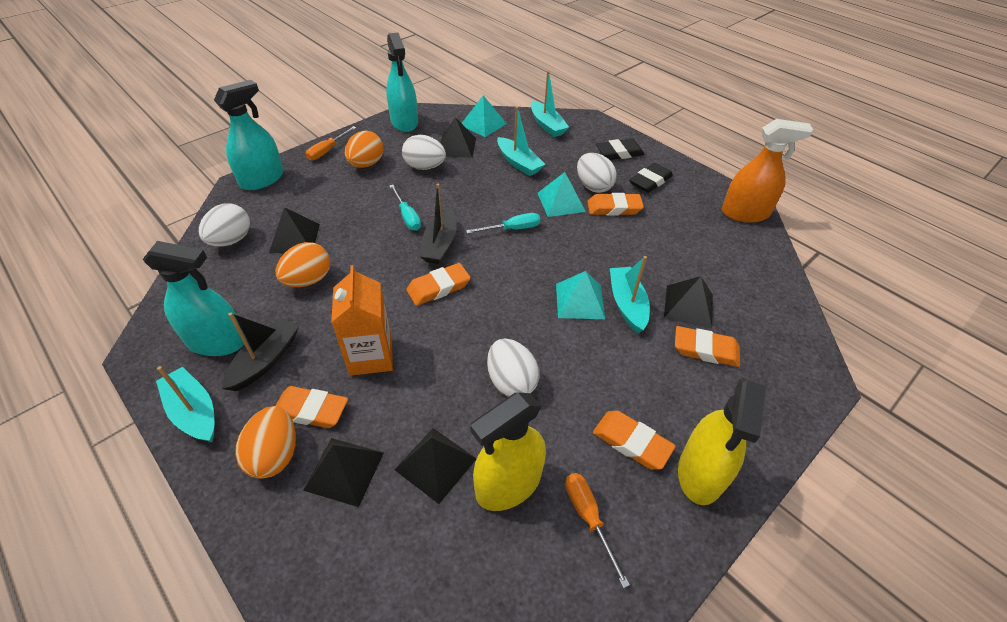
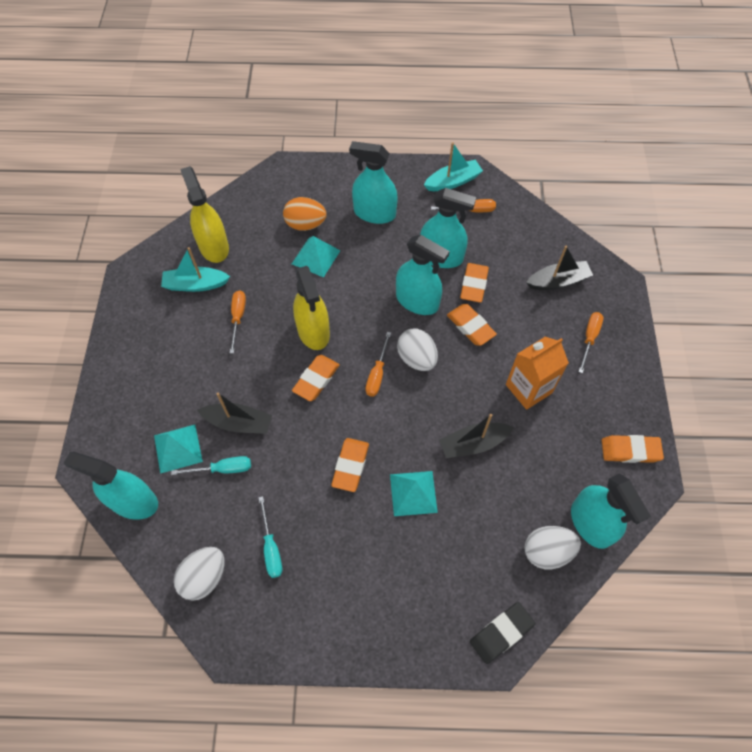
black boat: 2 -> 3
black eraser: 2 -> 1
black pyramid: 5 -> 0
orange egg: 3 -> 1
orange screwdriver: 2 -> 4
orange spray bottle: 1 -> 0
turquoise boat: 4 -> 2
turquoise spray bottle: 3 -> 5
white egg: 4 -> 3

